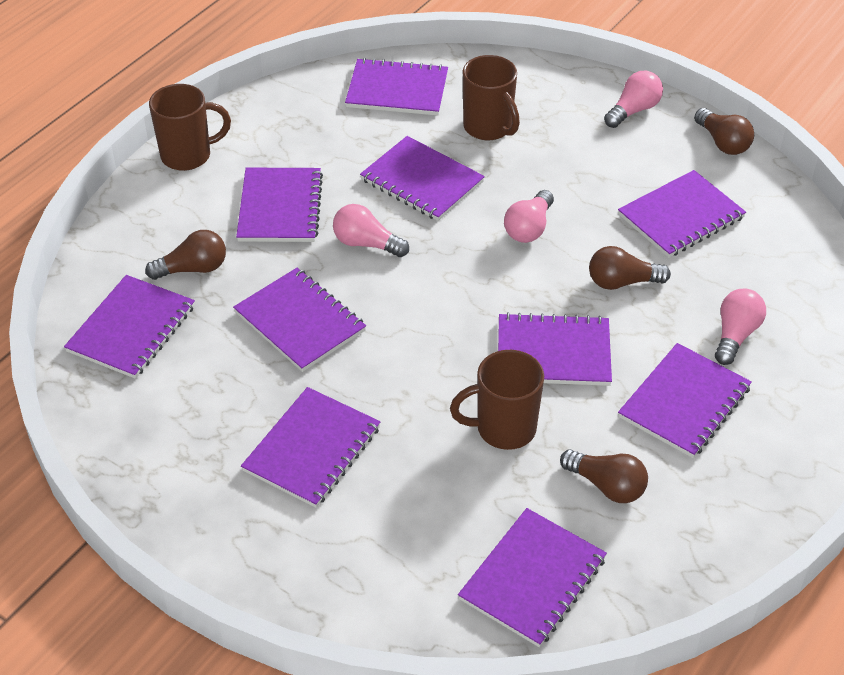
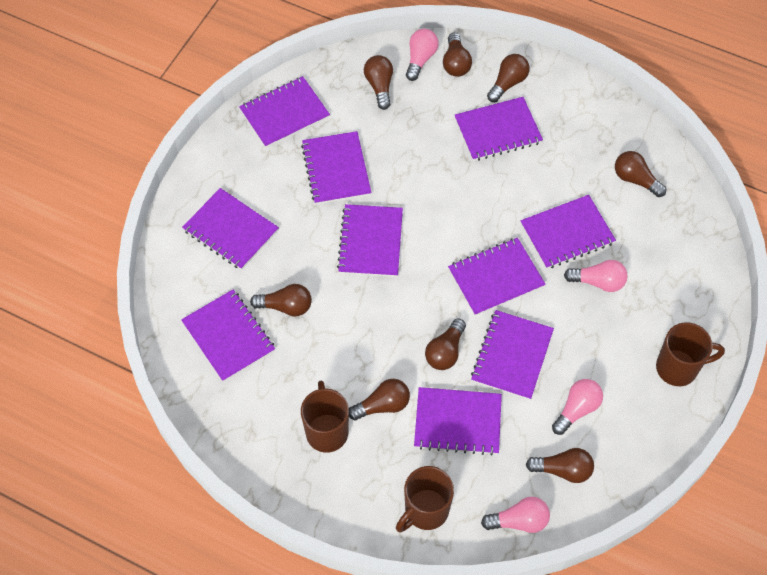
brown light bulb: 4 -> 8

